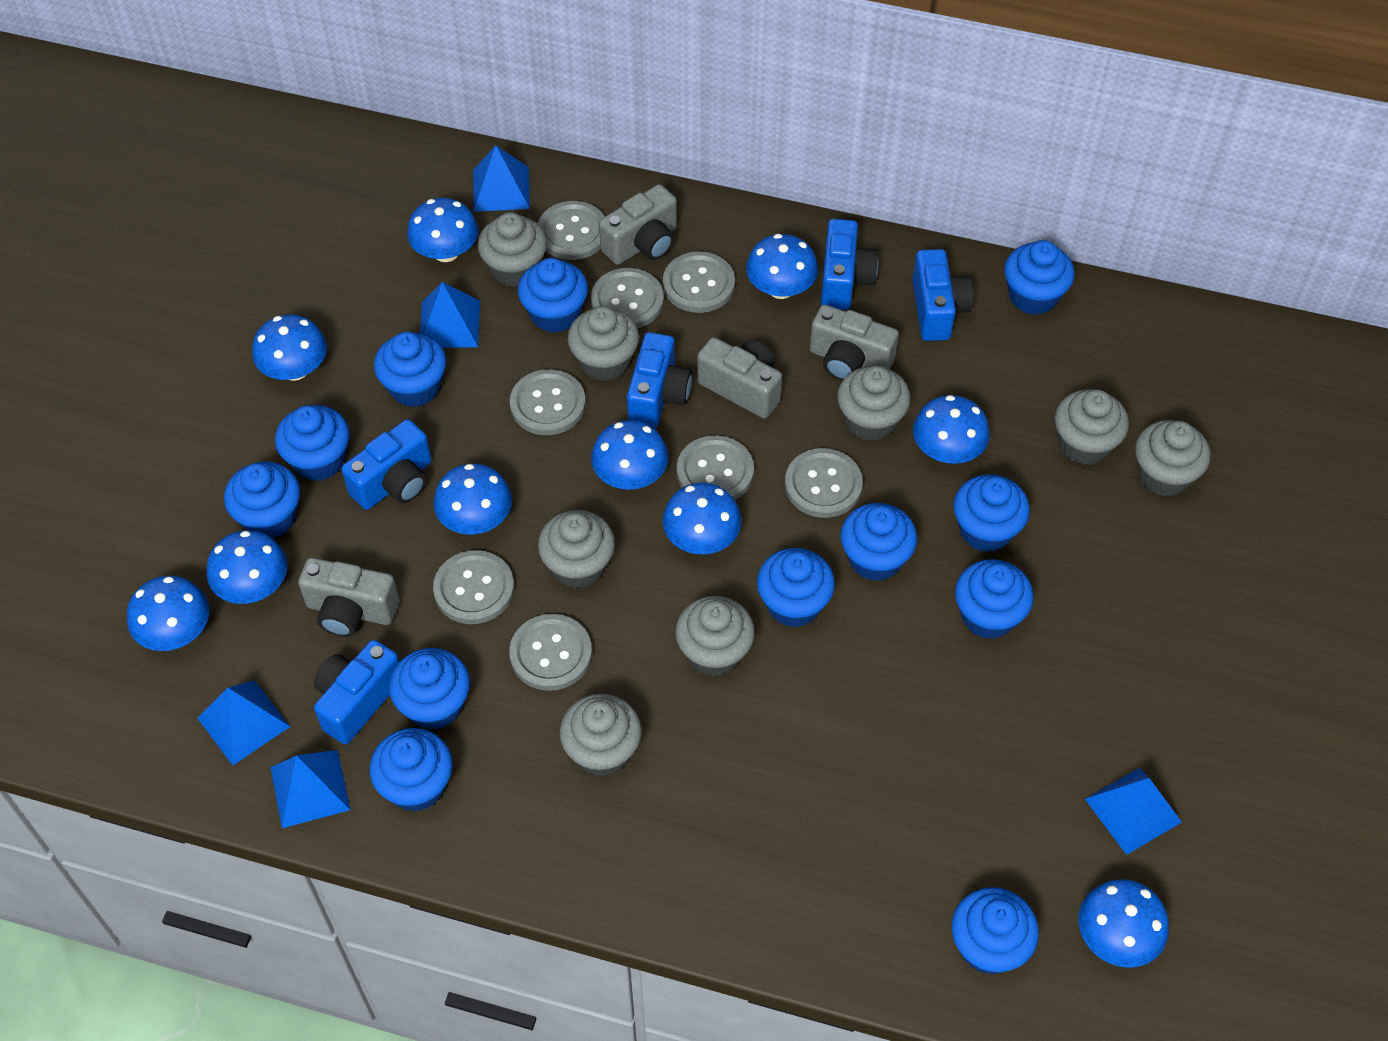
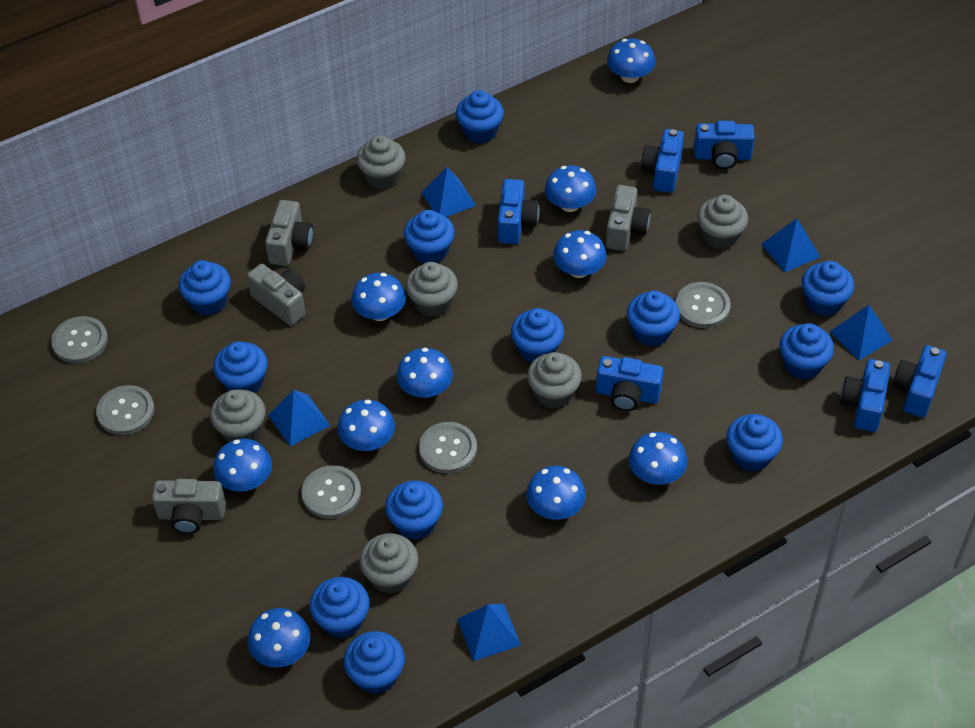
blue camera: 5 -> 6
grey button: 8 -> 5
grey cupcake: 8 -> 6

